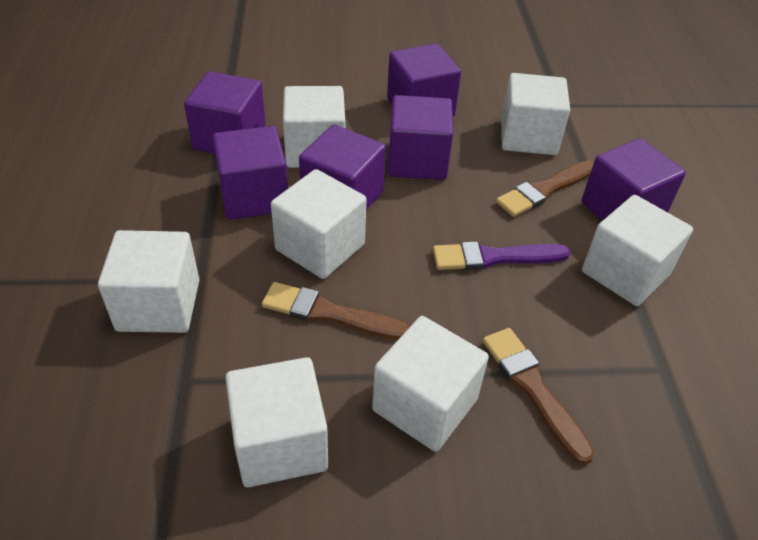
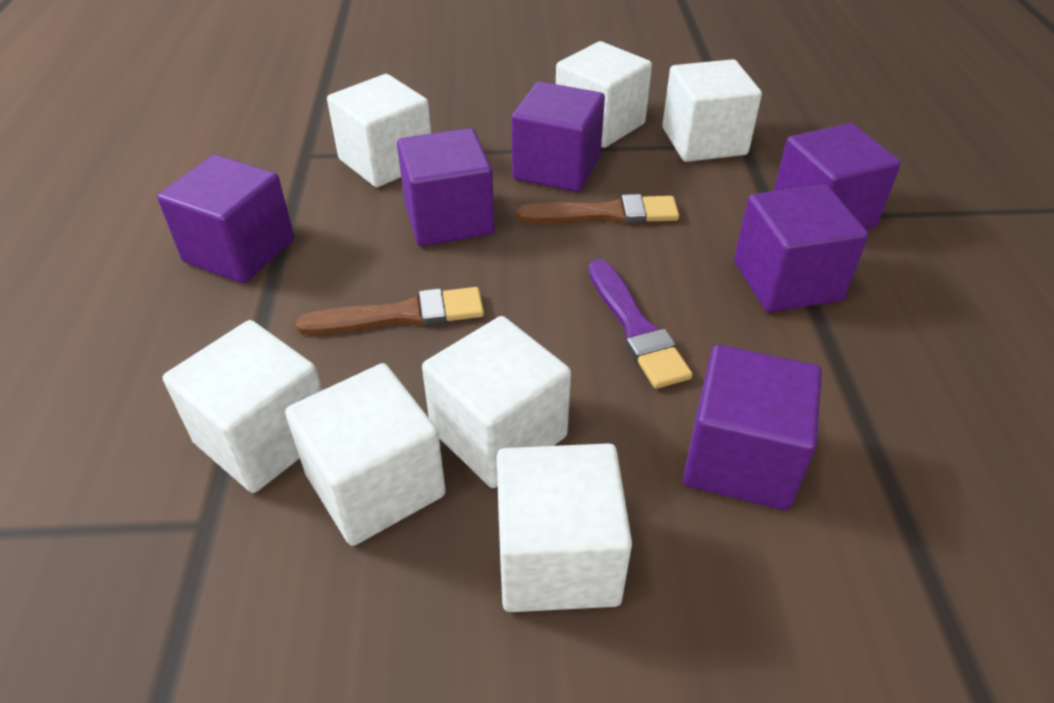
brown brush: 3 -> 2

